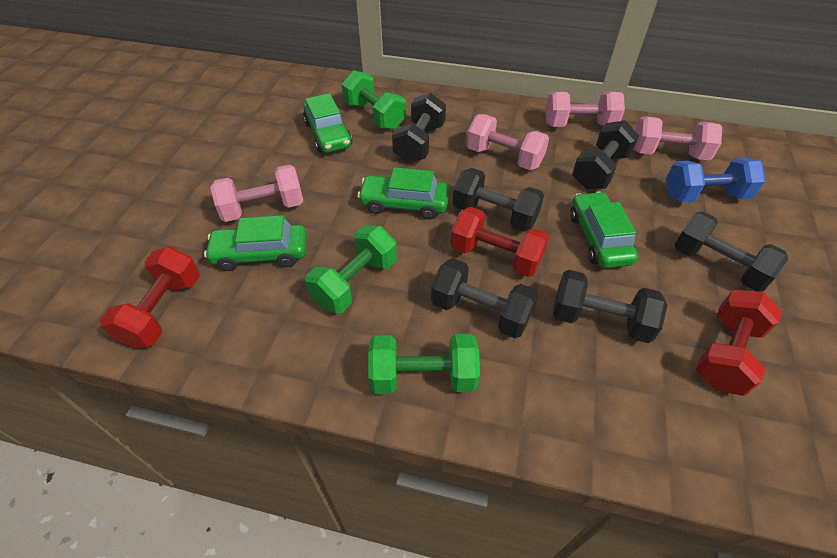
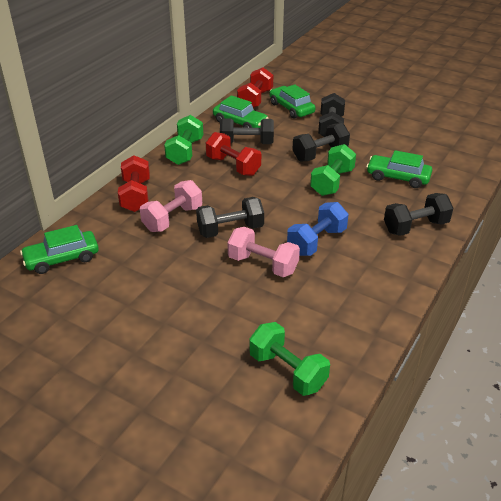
black dumbbell: 6 -> 5
pink dumbbell: 4 -> 2

